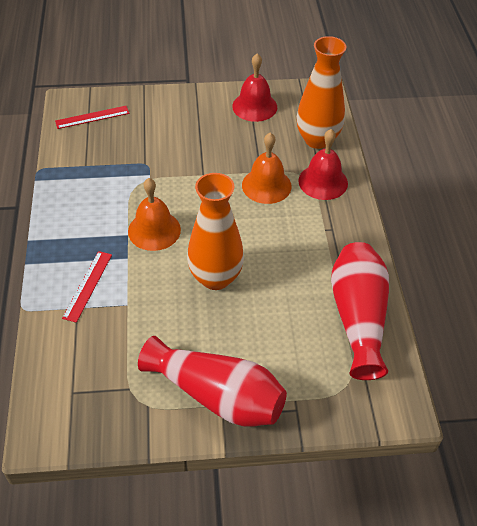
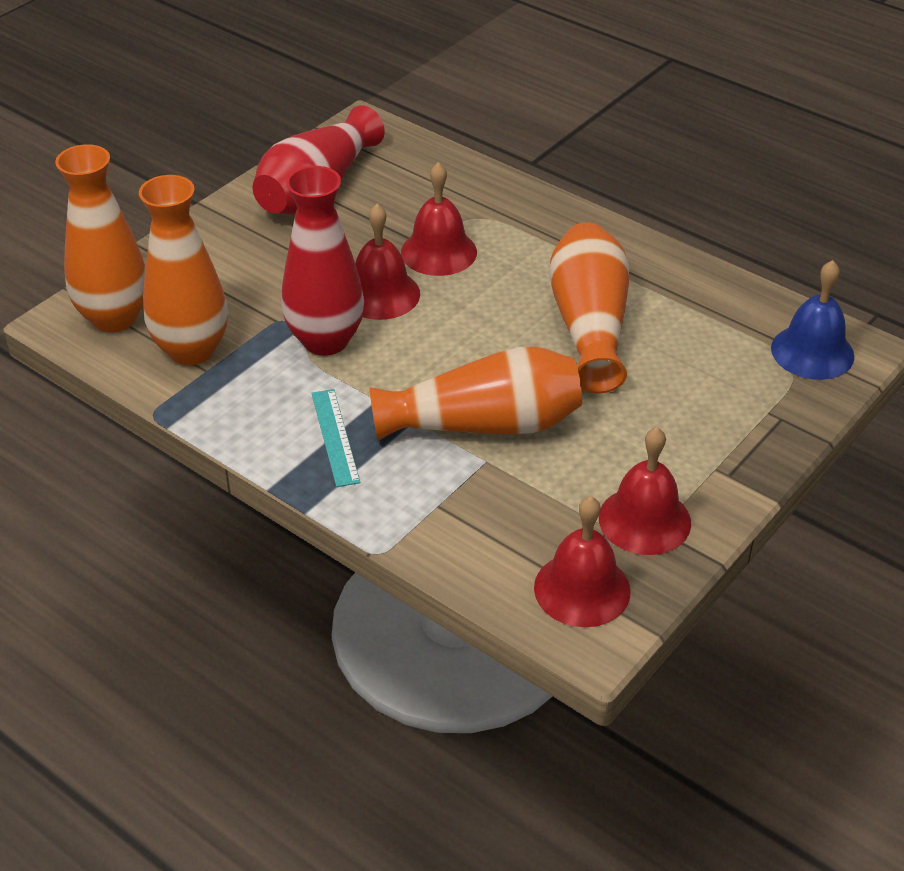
blue bell: 0 -> 1
orange bell: 2 -> 0
orange vase: 2 -> 4
red bell: 2 -> 4
red ruler: 2 -> 0
turquoise ruler: 0 -> 1

